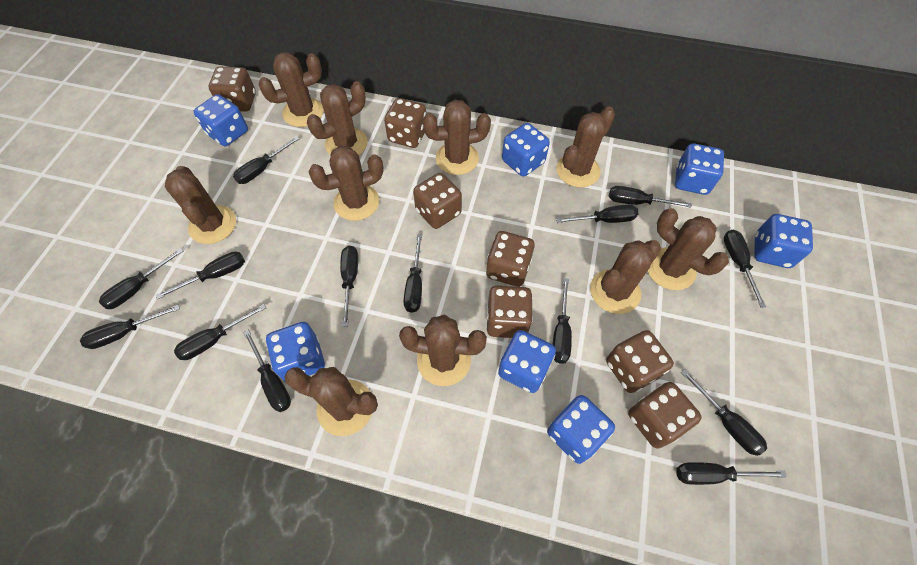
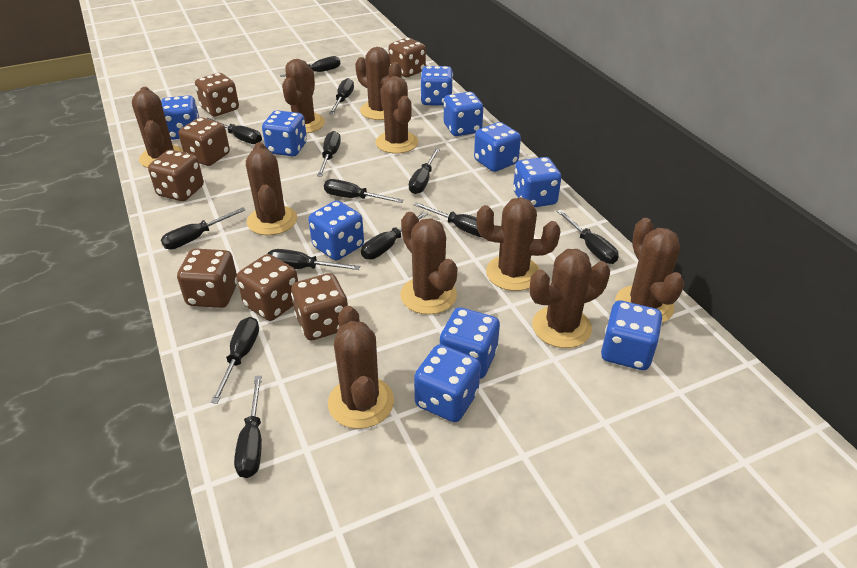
black screwdriver: 14 -> 13
blue dice: 7 -> 10

